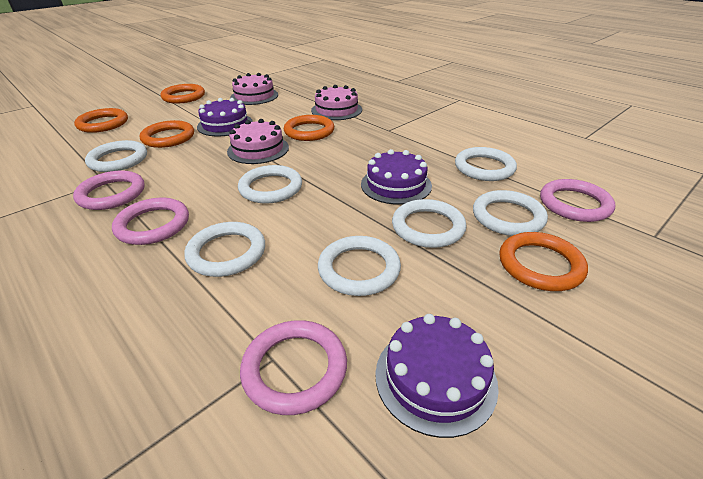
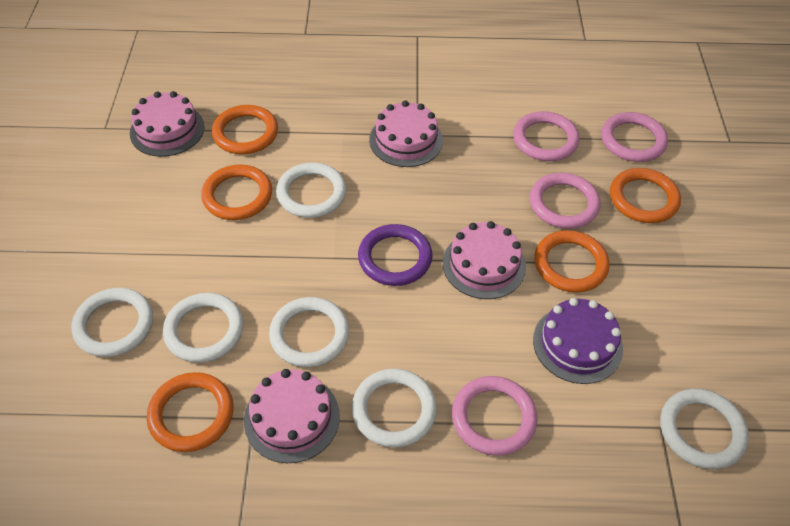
pink cake: 3 -> 4
purple cake: 3 -> 1
purple ring: 0 -> 1
white ring: 7 -> 6

